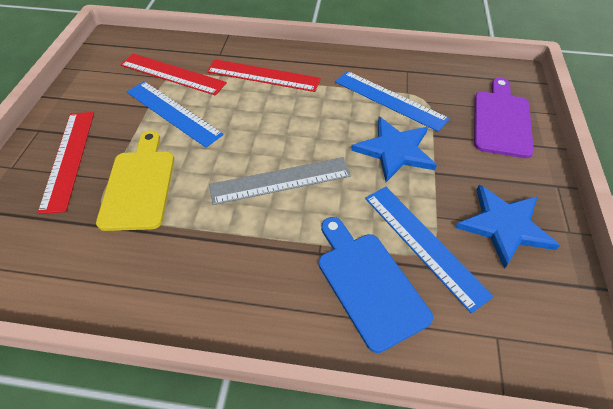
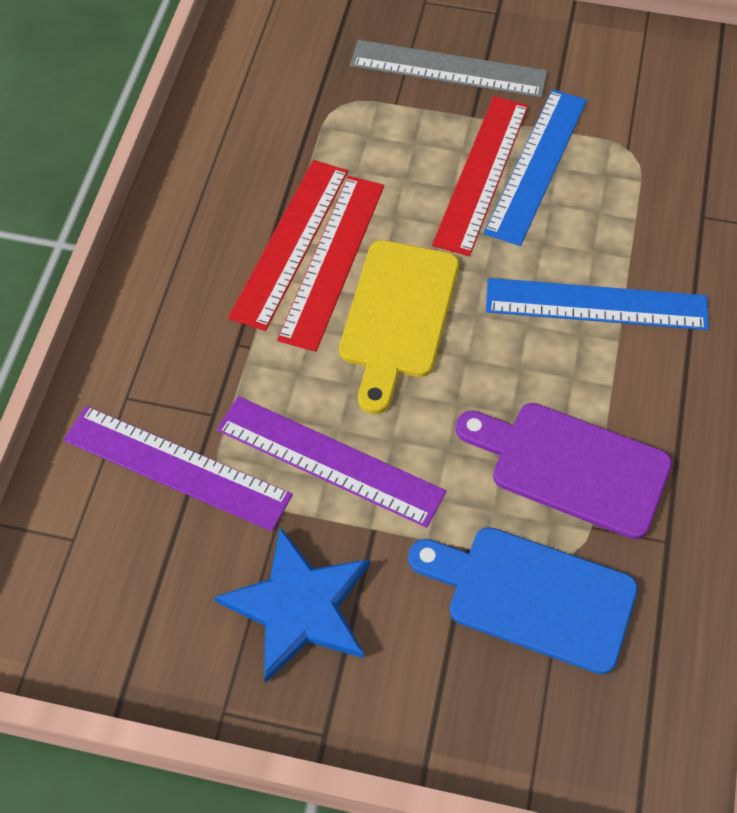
blue ruler: 3 -> 2
blue star: 2 -> 1
purple ruler: 0 -> 2

